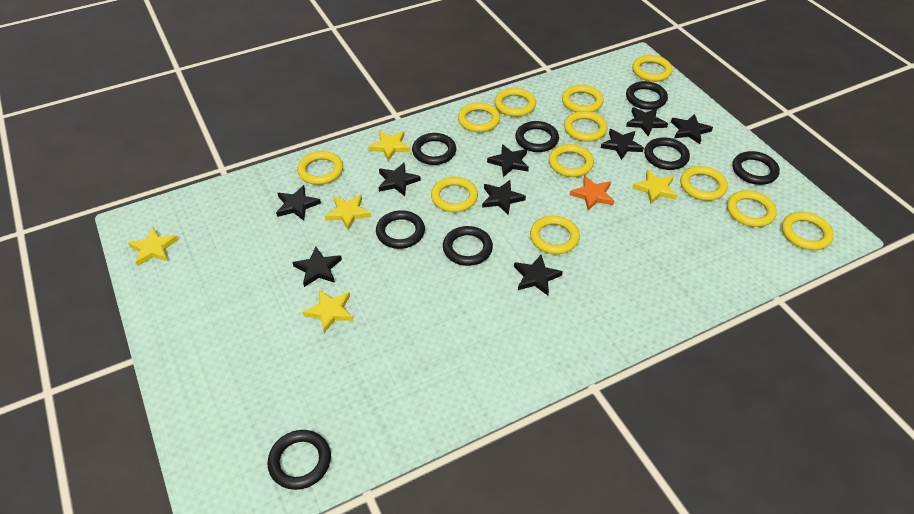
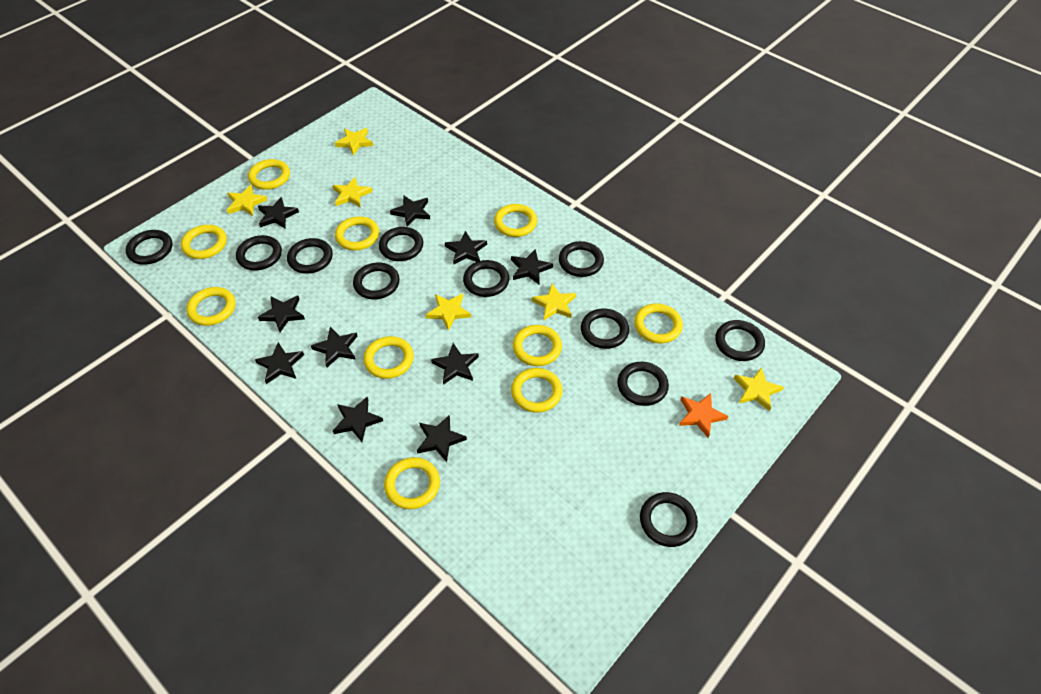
black ring: 8 -> 11
black star: 9 -> 10
yellow ring: 12 -> 10
yellow star: 5 -> 6

